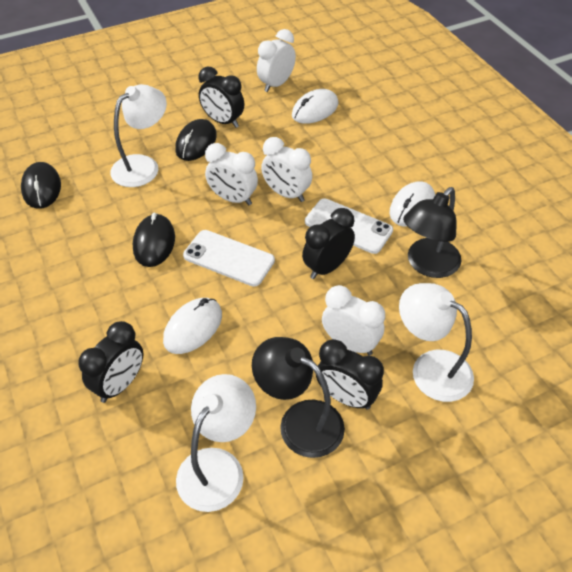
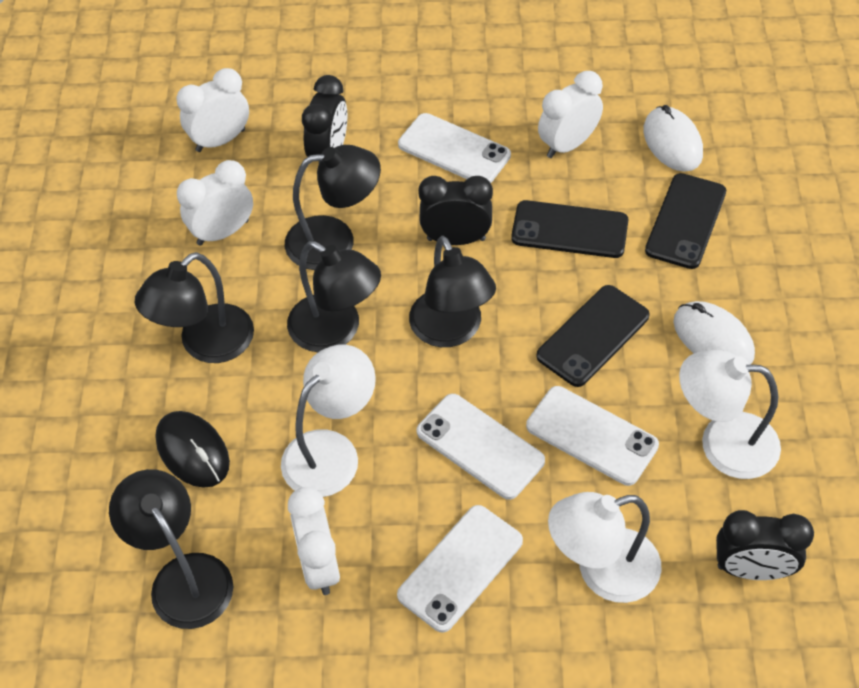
black clock: 4 -> 3
black lamp: 2 -> 5
black mouse: 3 -> 1
black phone: 0 -> 3
white mouse: 3 -> 2
white phone: 2 -> 4

